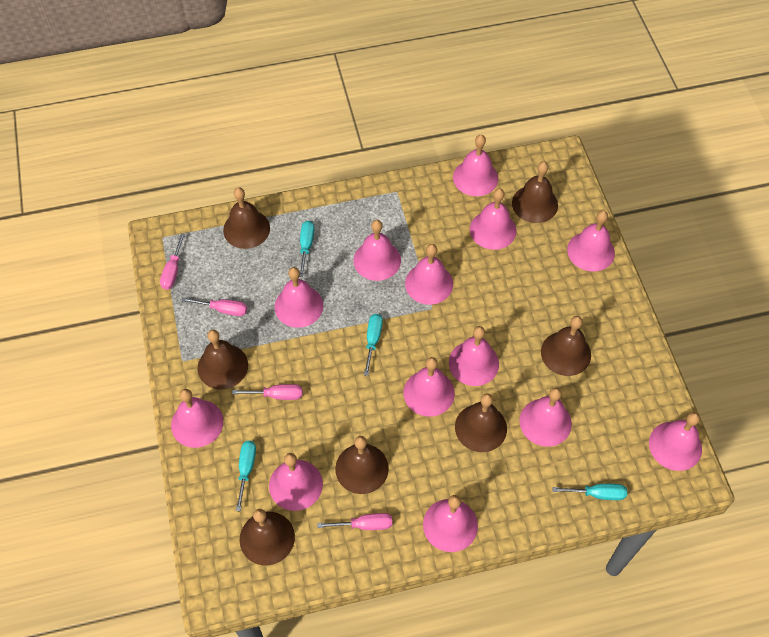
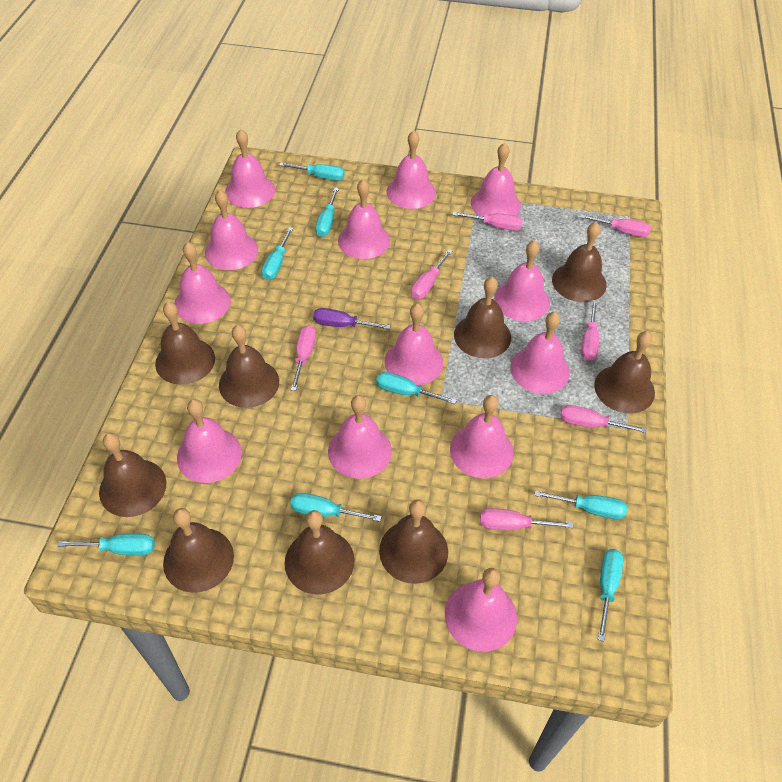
brown bell: 7 -> 9
pink screwdriver: 4 -> 7
purple screwdriver: 0 -> 1
turquoise screwdriver: 4 -> 8

